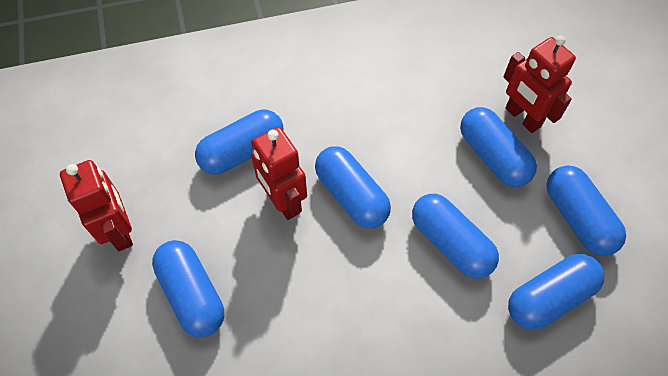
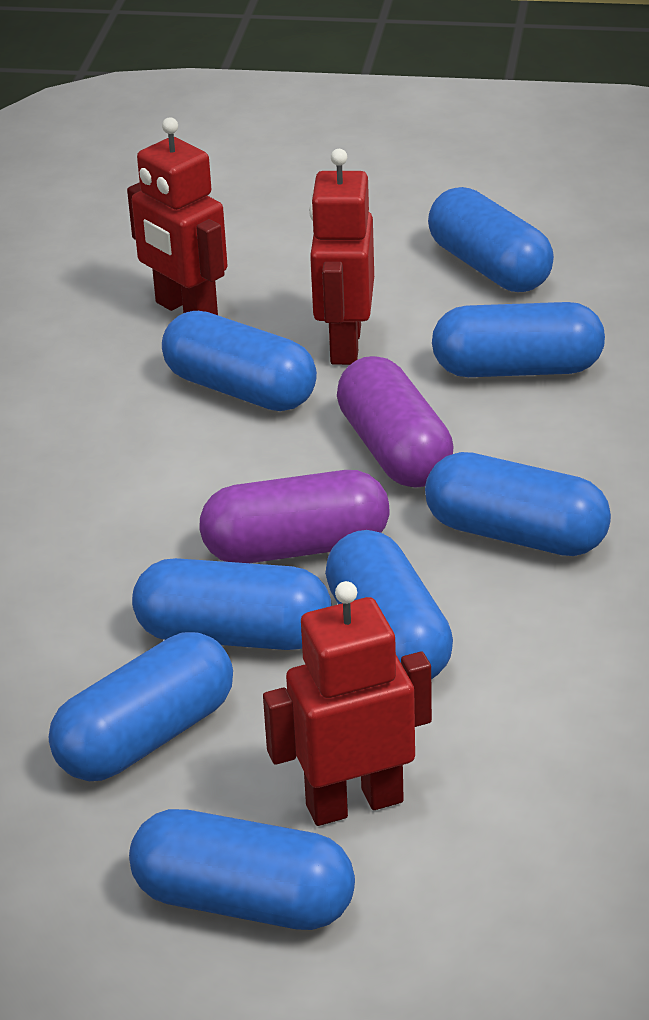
blue capsule: 7 -> 8
purple capsule: 0 -> 2

